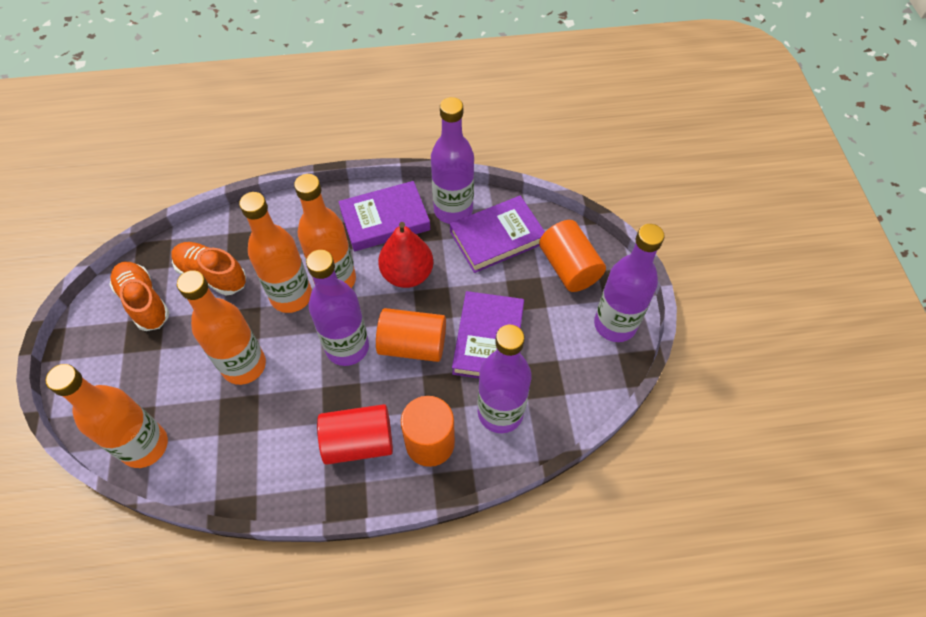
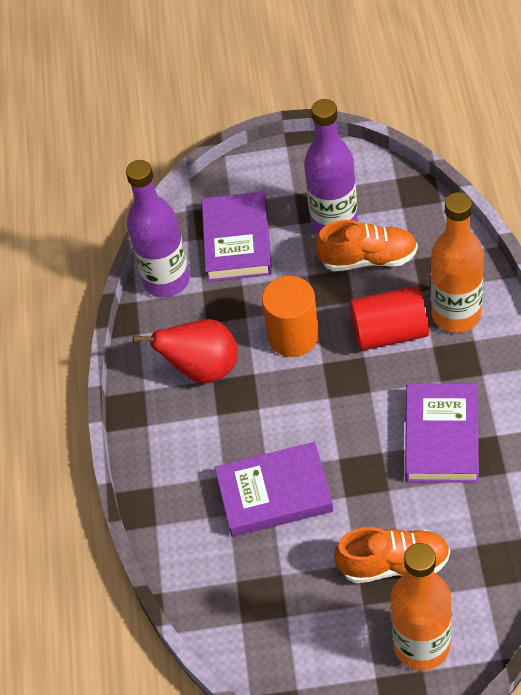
orange bottle: 4 -> 2
orange cylinder: 3 -> 1
purple bottle: 4 -> 2

